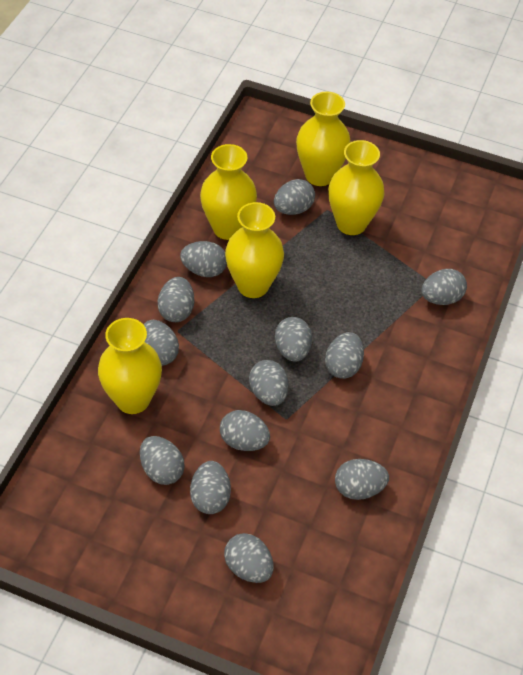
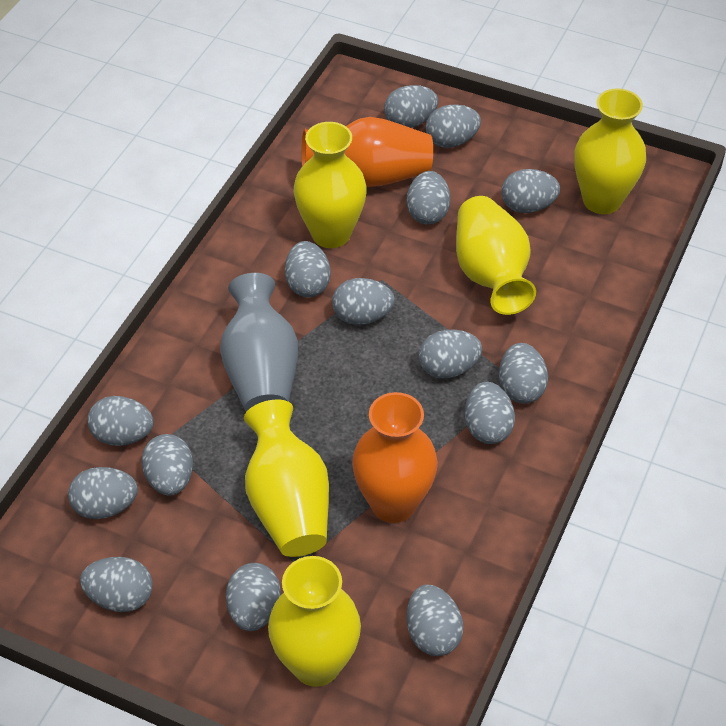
grey egg: 13 -> 15
grey vase: 0 -> 1
orange vase: 0 -> 2

